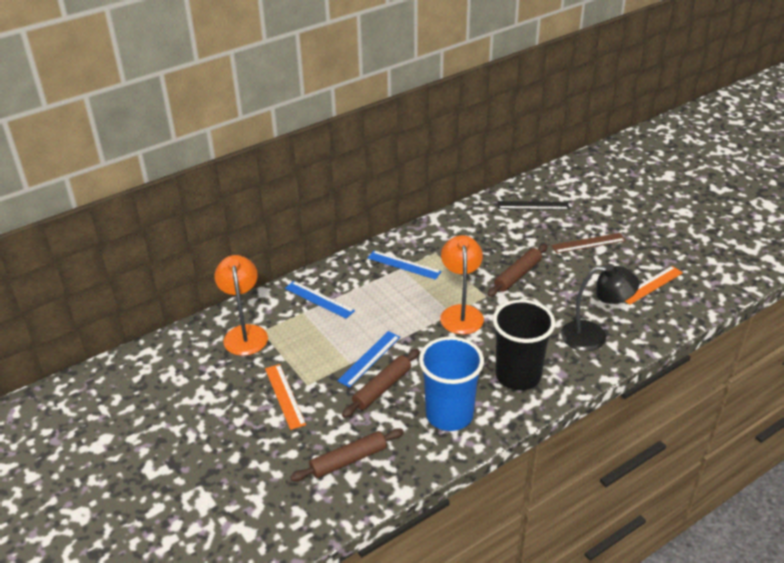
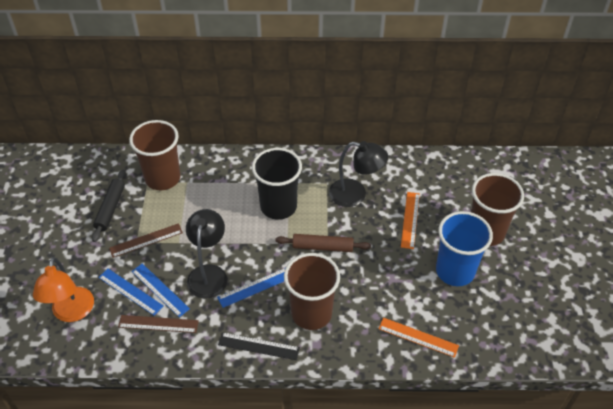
black lamp: 1 -> 2
black rolling pin: 0 -> 1
brown cup: 0 -> 3
brown rolling pin: 3 -> 1
brown ruler: 1 -> 2
orange lamp: 2 -> 1

